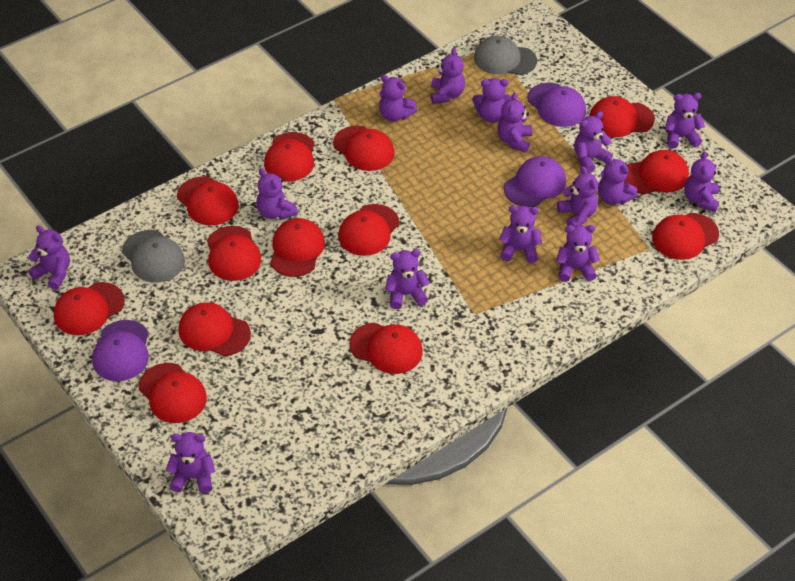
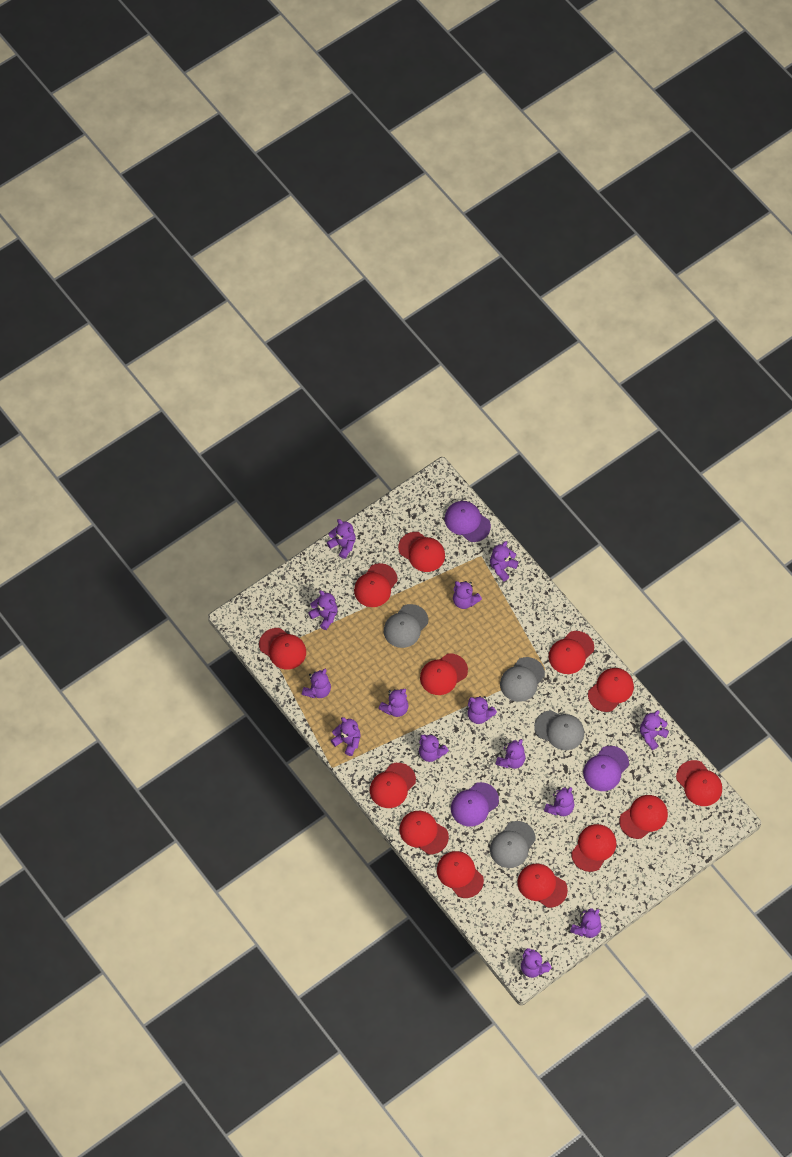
grey cap: 2 -> 4
purple teddy bear: 15 -> 14

